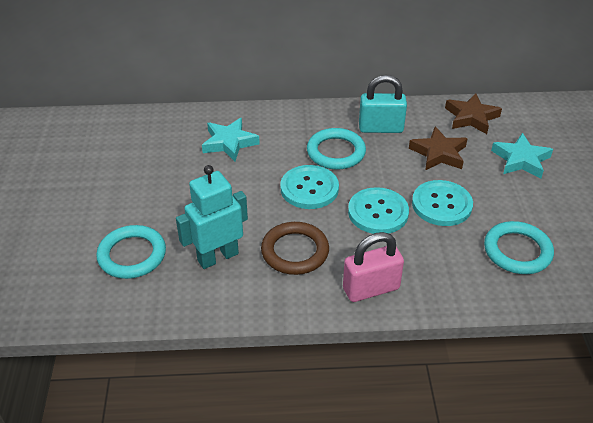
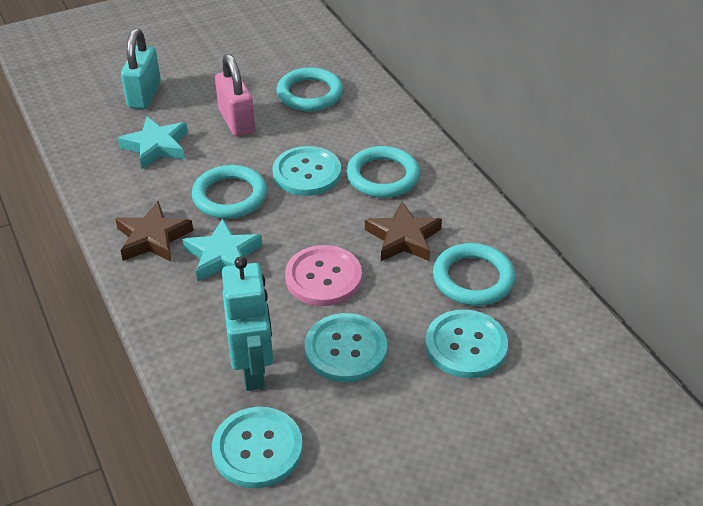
brown ring: 1 -> 0
pink button: 0 -> 1
turquoise button: 3 -> 4
turquoise ring: 3 -> 4

